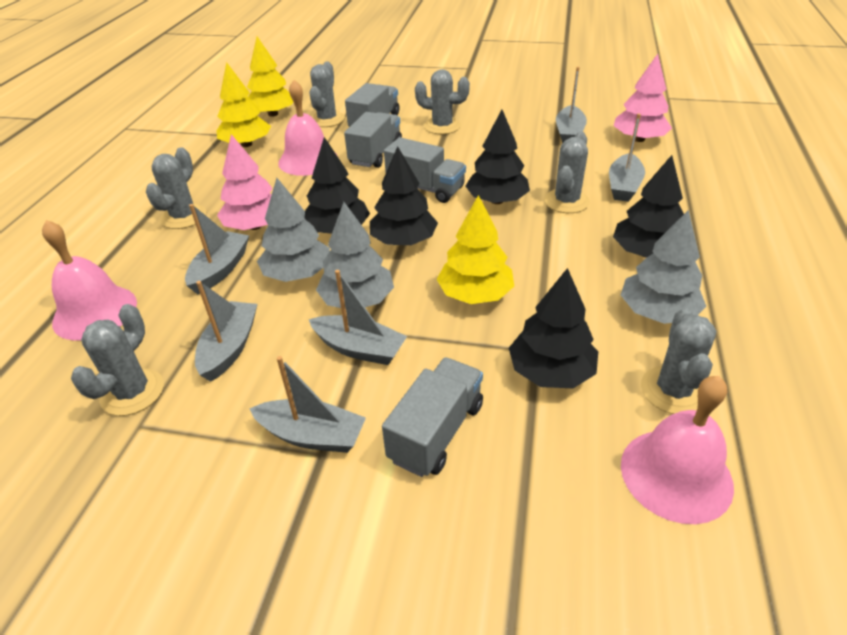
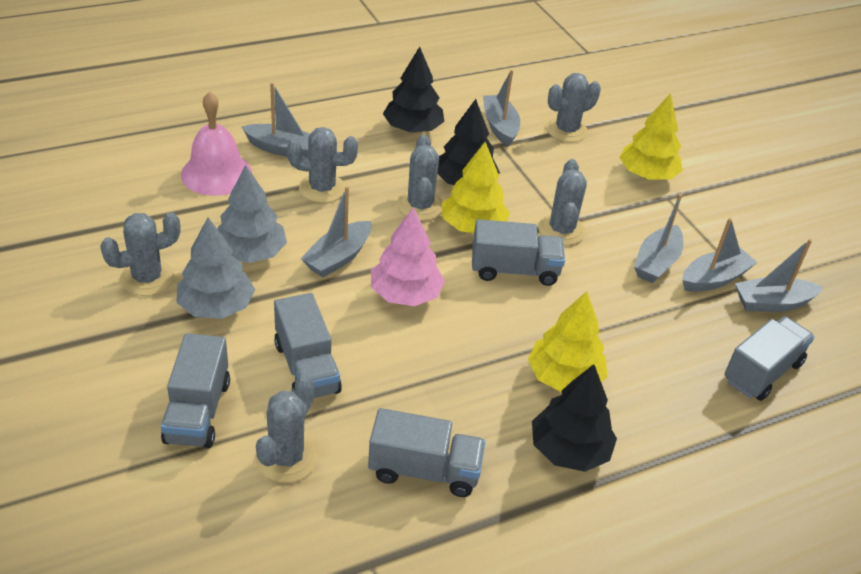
black tree: 5 -> 3
grey tree: 3 -> 2
grey truck: 4 -> 5
pink bell: 3 -> 1
pink tree: 2 -> 1

